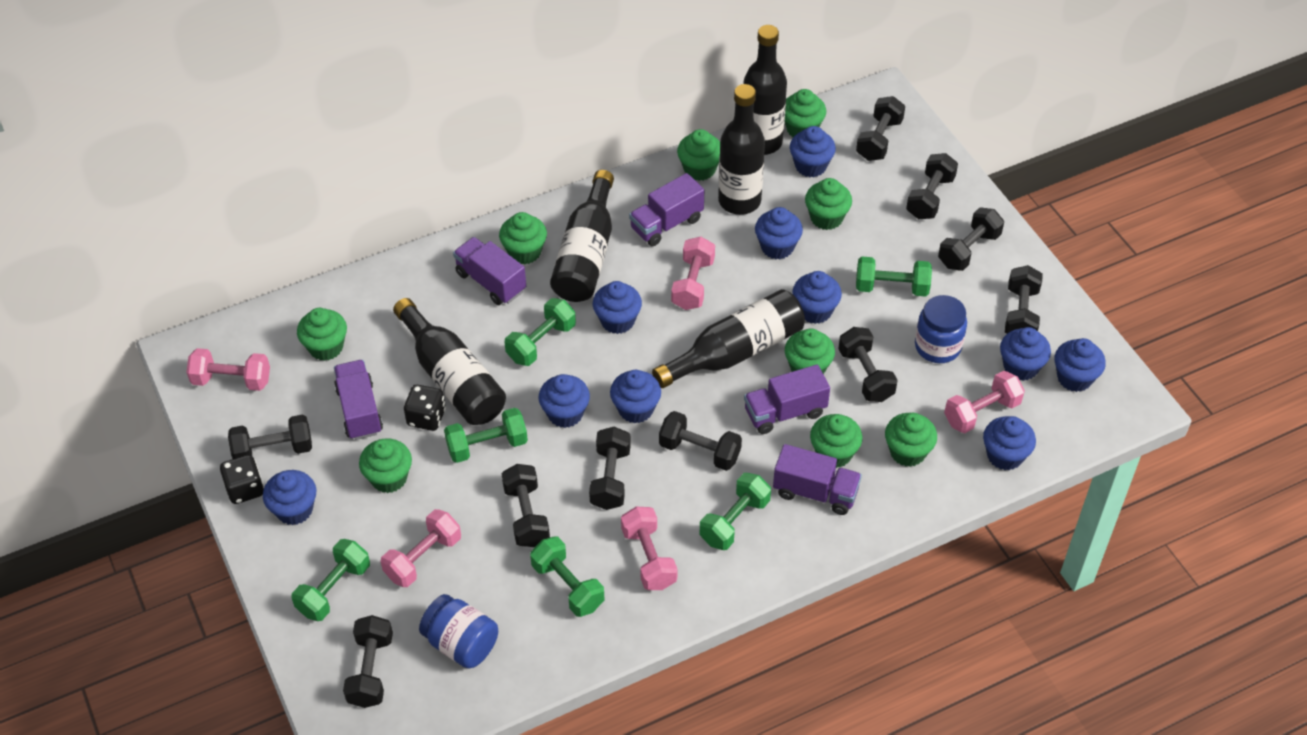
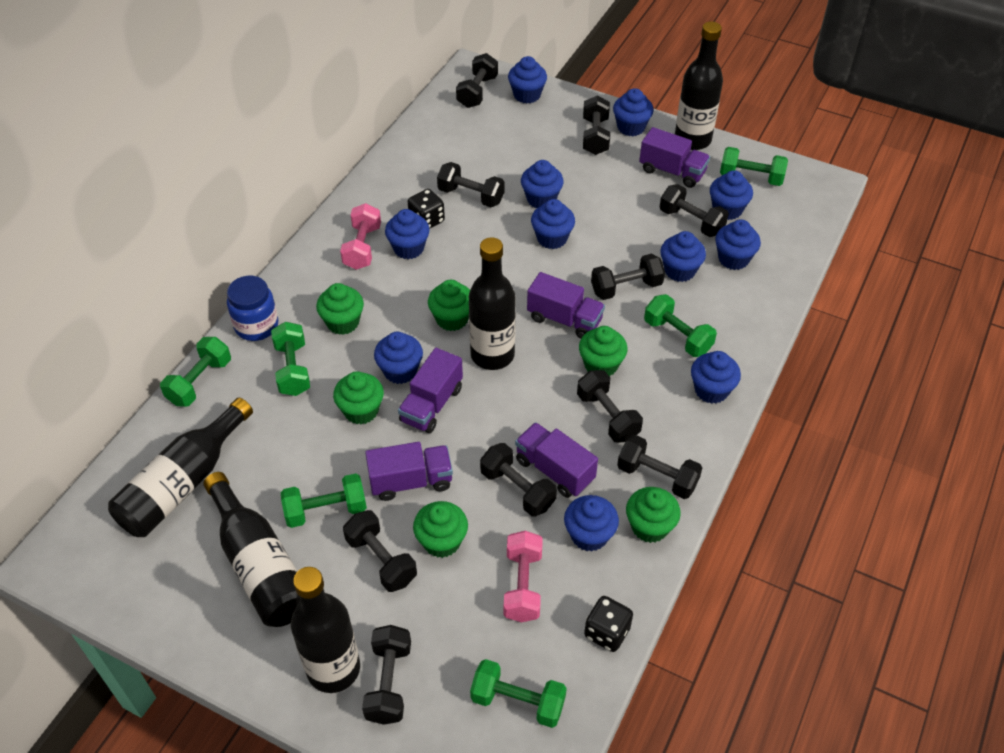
blue cupcake: 10 -> 11
blue jar: 2 -> 1
green cupcake: 9 -> 6
pink dumbbell: 5 -> 2

